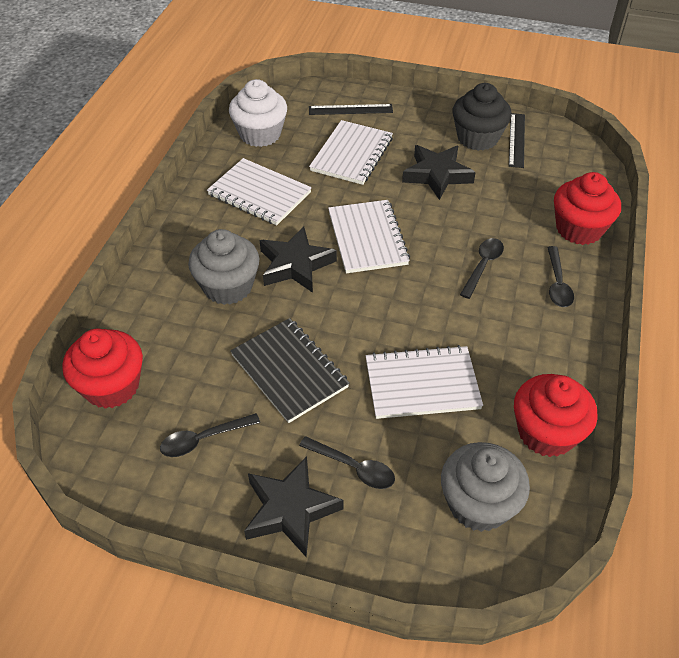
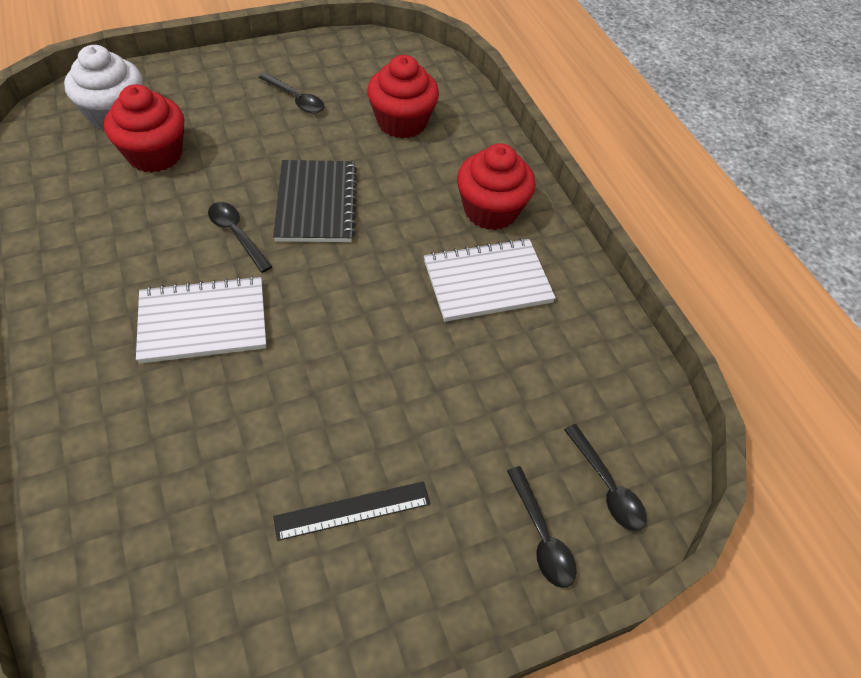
black cupcake: 1 -> 0
black ruler: 2 -> 1
black star: 3 -> 0
grey cupcake: 2 -> 0
white notebook: 4 -> 2

